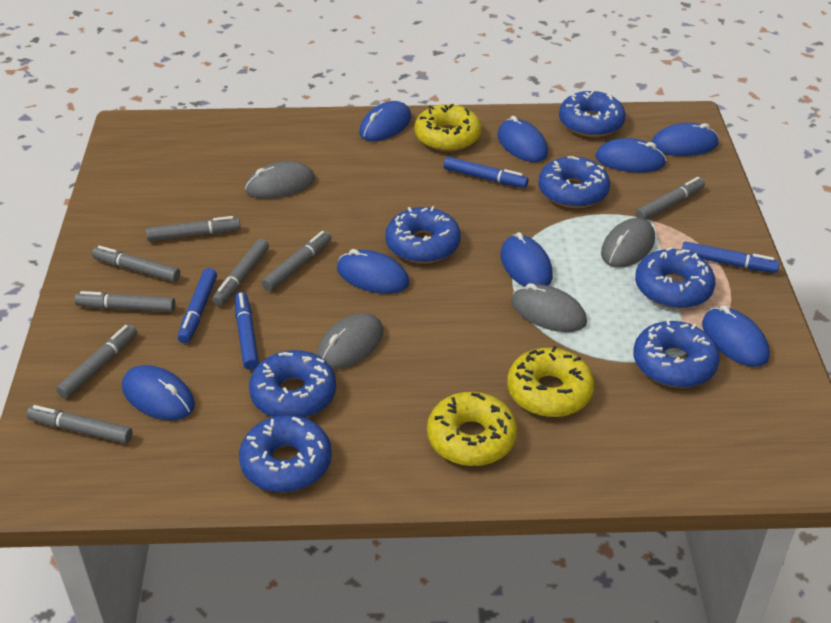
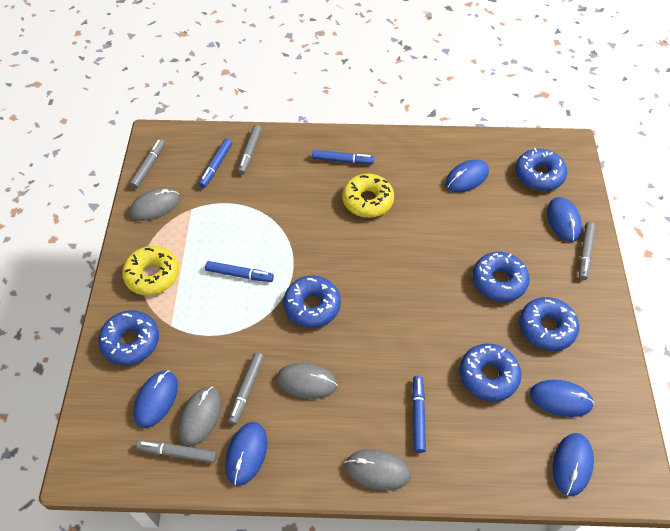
blue donut: 7 -> 6
blue mouse: 8 -> 6
grey marker: 8 -> 5
yellow donut: 3 -> 2

